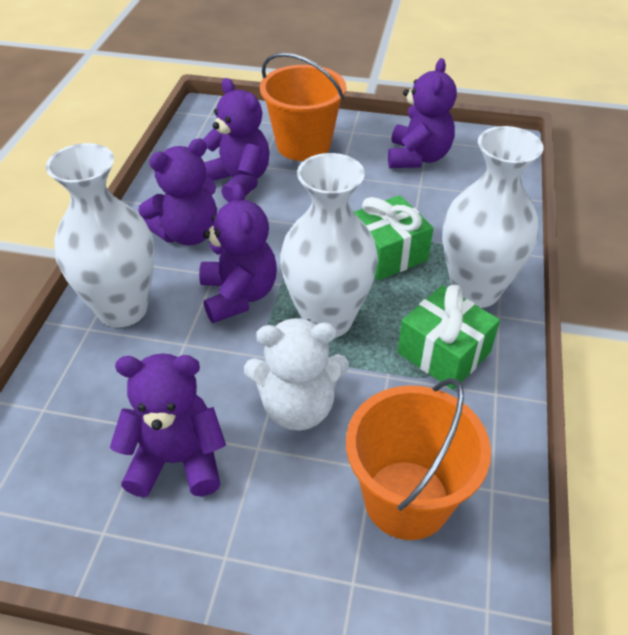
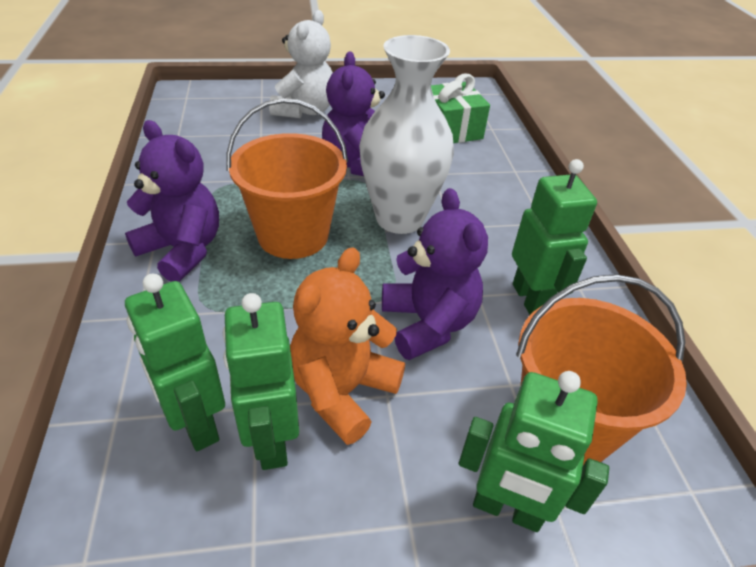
green gift: 2 -> 1
green robot: 0 -> 4
orange teddy bear: 0 -> 1
purple teddy bear: 5 -> 3
white vase: 3 -> 1

